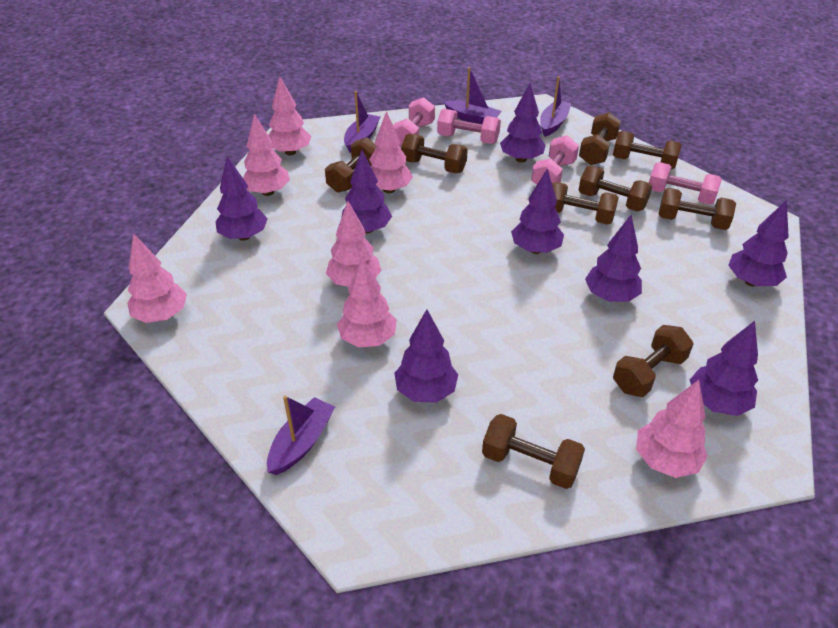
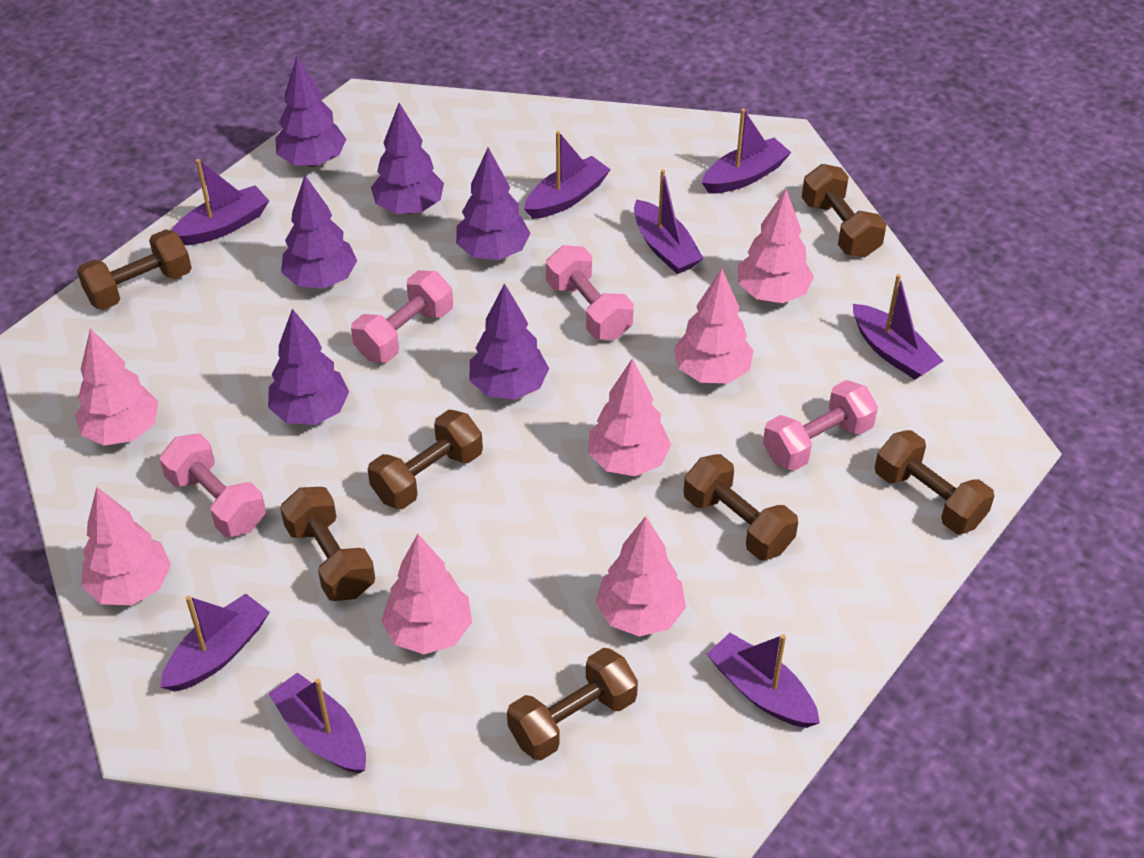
brown dumbbell: 9 -> 7
purple boat: 4 -> 8
purple tree: 8 -> 6

